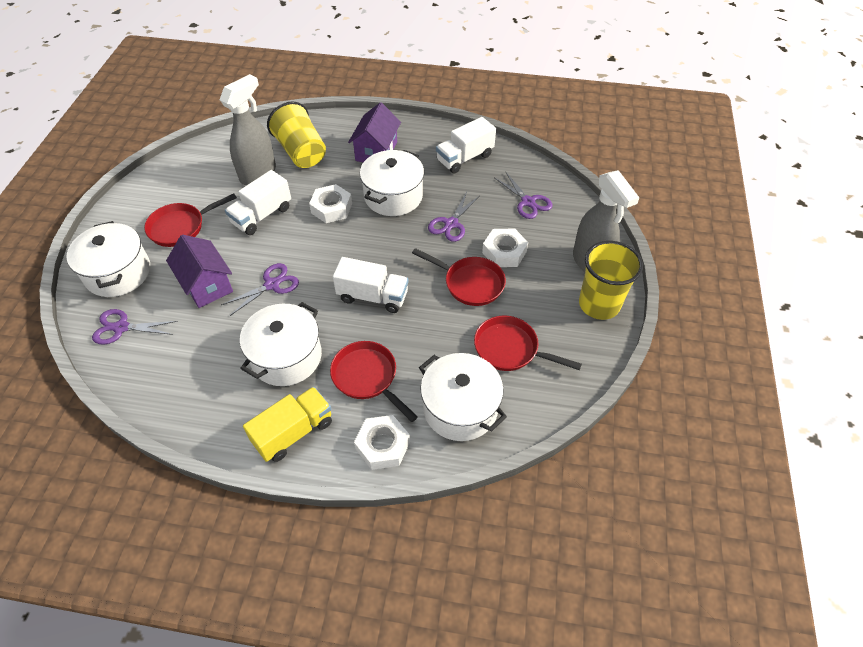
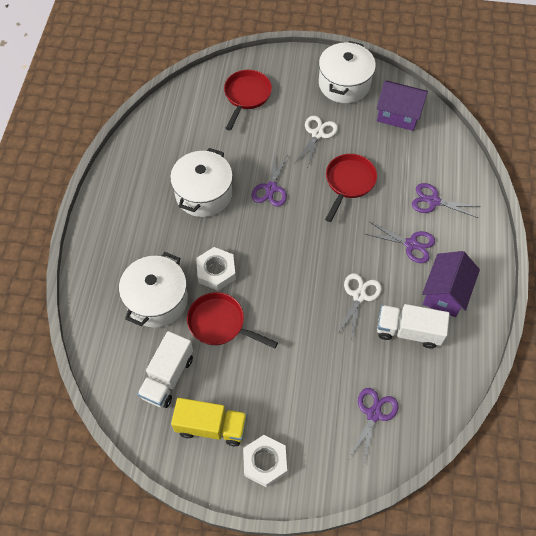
grey spray bottle: 2 -> 0
red pan: 4 -> 3
white nut: 3 -> 2
white pot: 4 -> 3
white scissors: 0 -> 2
white truck: 3 -> 2
yellow cup: 2 -> 0

